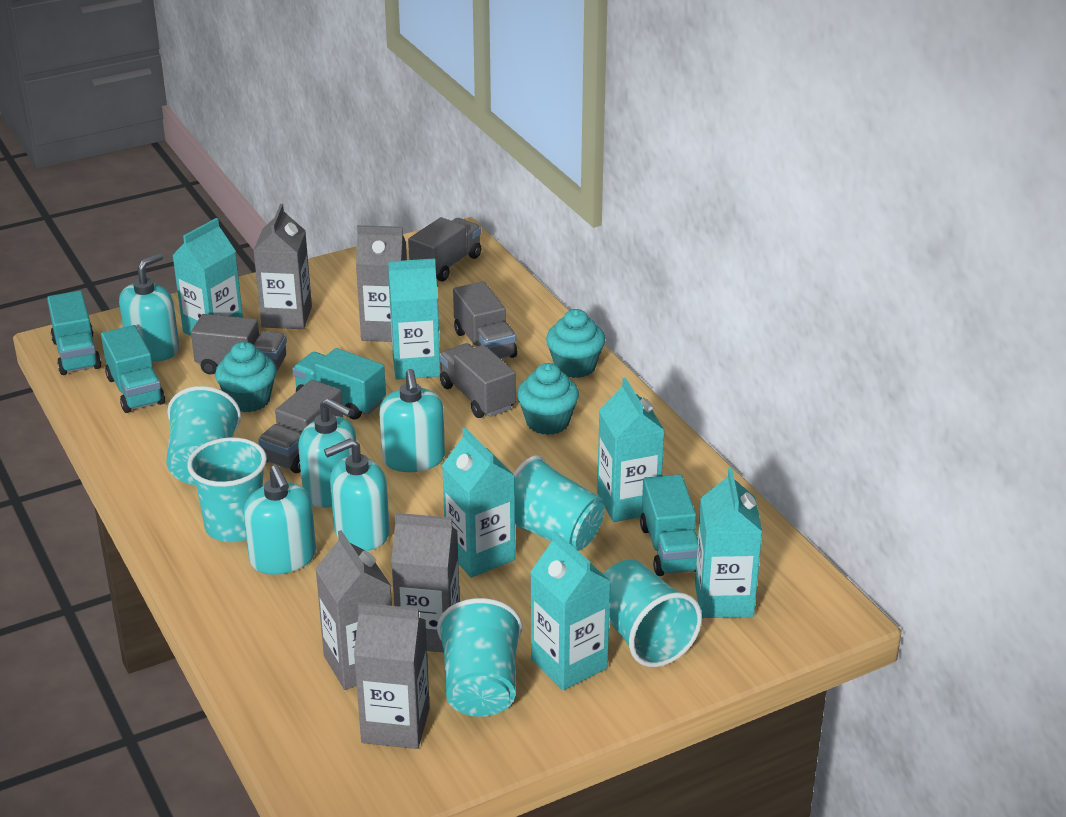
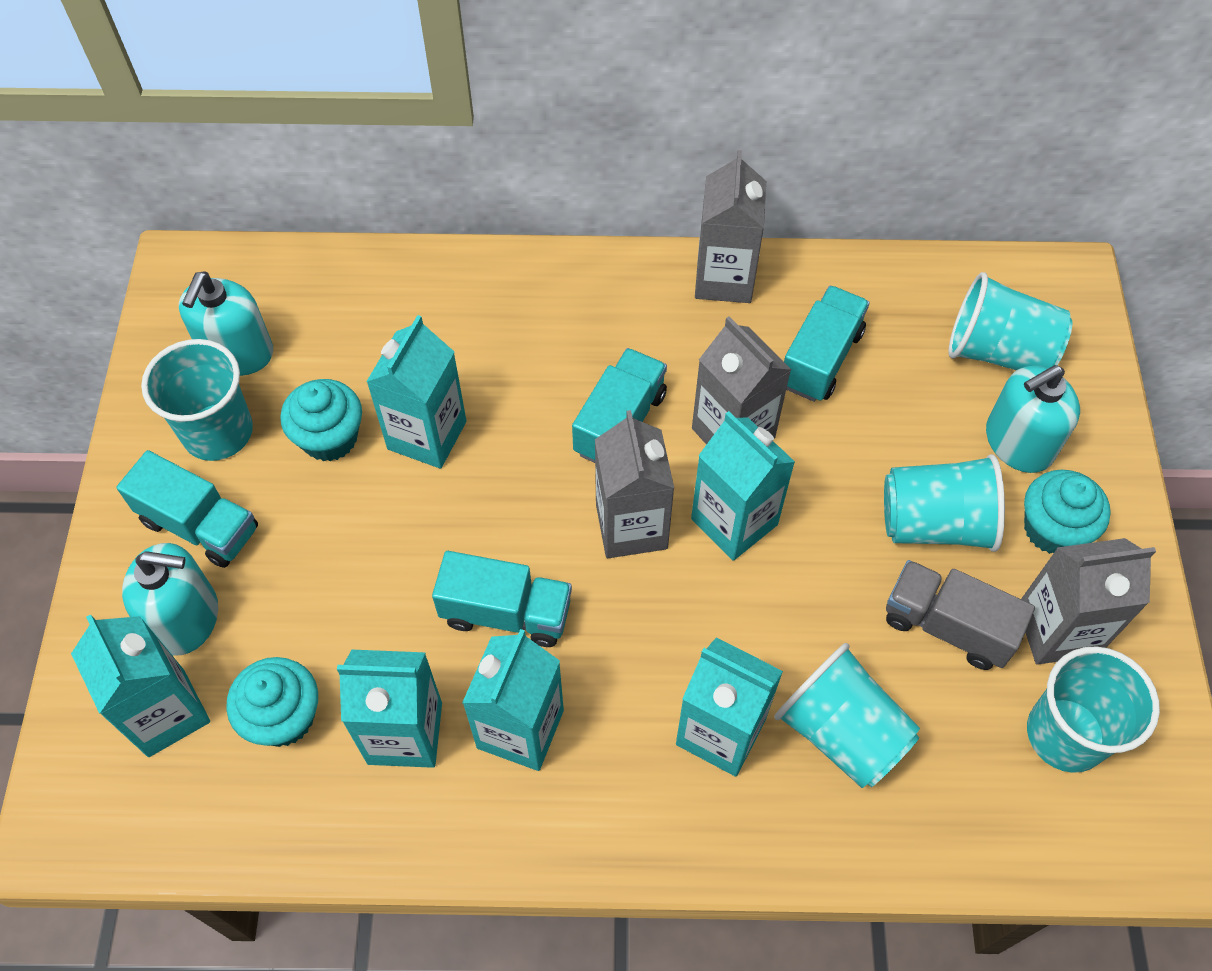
grey carton: 5 -> 4
grey truck: 5 -> 1
turquoise soap dispenser: 5 -> 3

